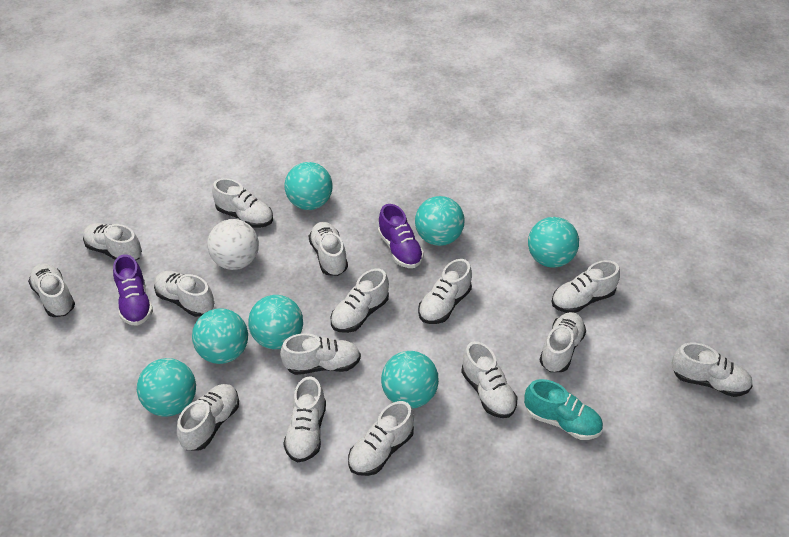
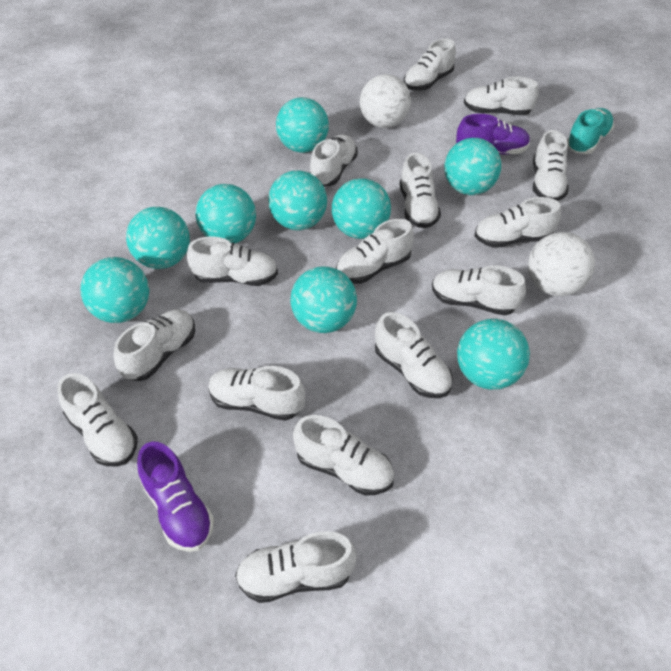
turquoise ball: 7 -> 9
white ball: 1 -> 2

